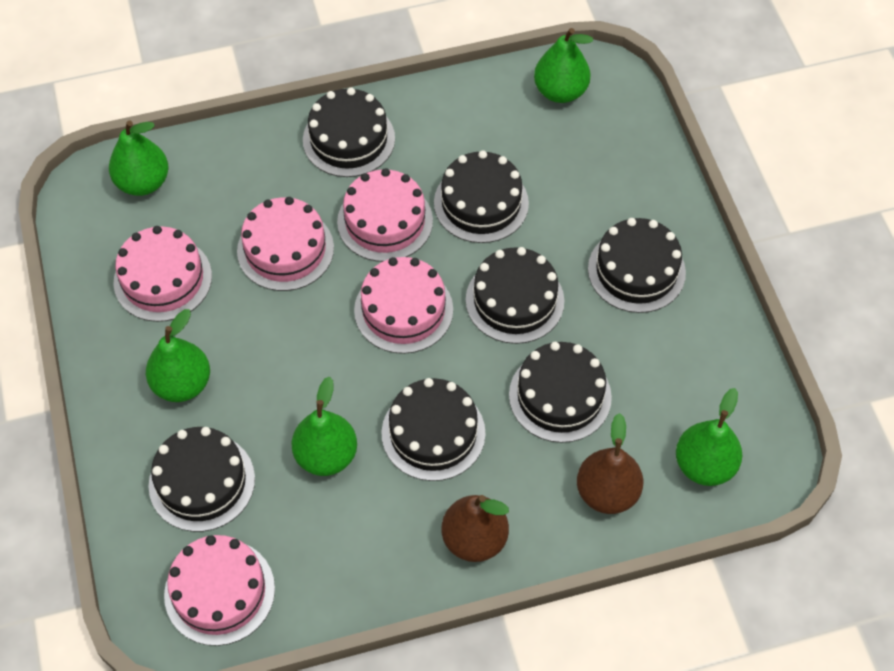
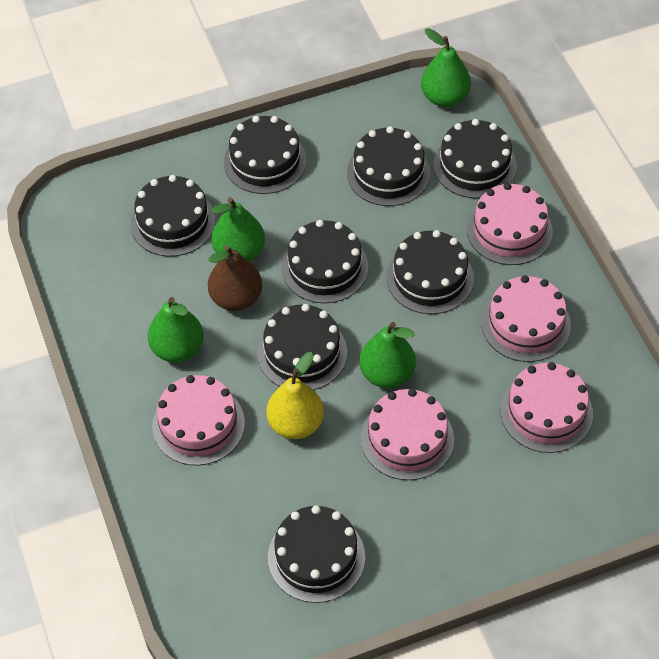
black cake: 7 -> 8
brown pear: 2 -> 1
green pear: 5 -> 4
yellow pear: 0 -> 1

